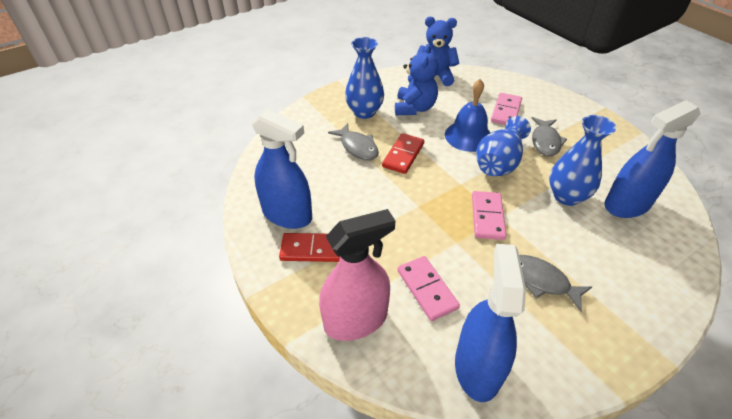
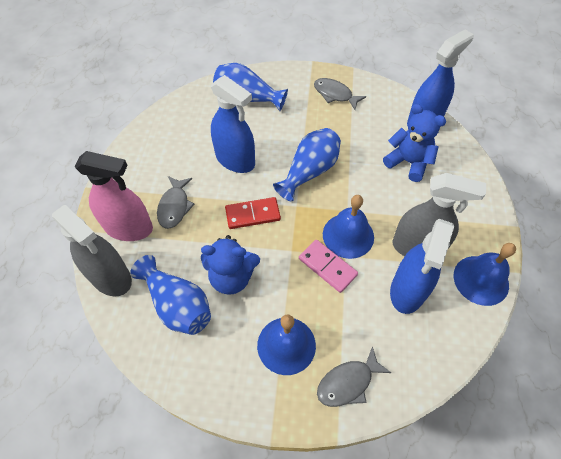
blue bell: 1 -> 3
grey spray bottle: 0 -> 2
pink domino: 3 -> 1
red domino: 2 -> 1

